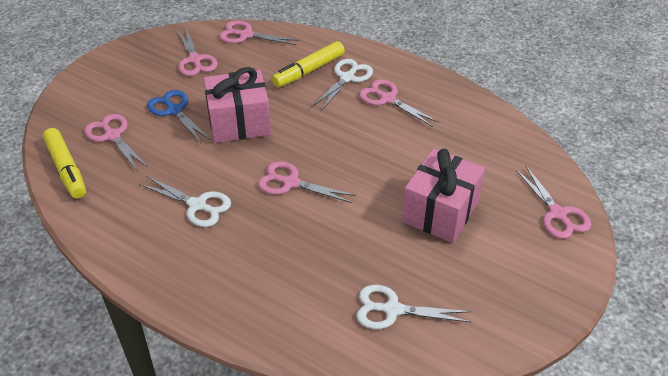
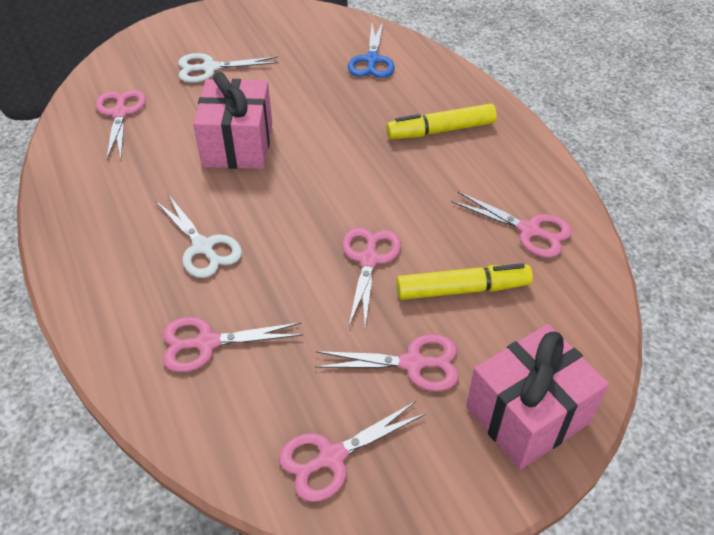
white scissors: 3 -> 2

